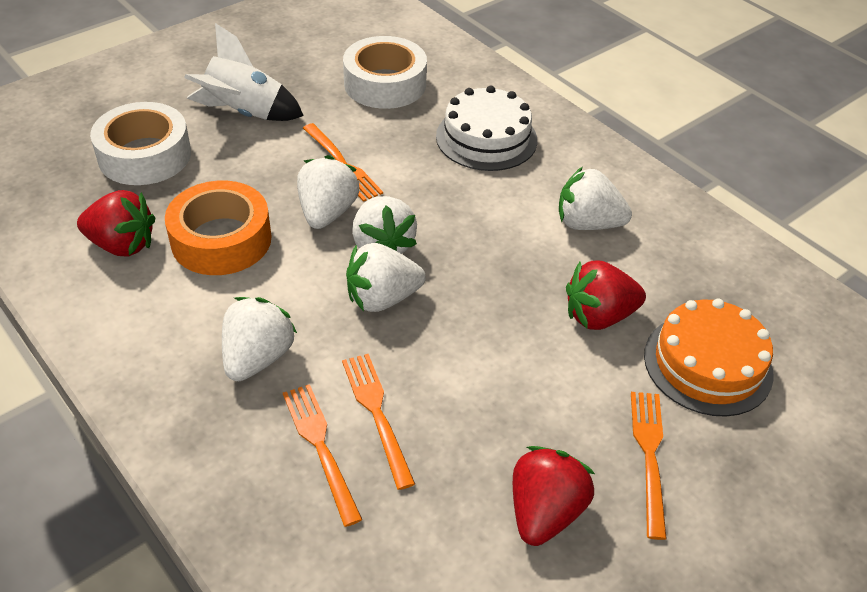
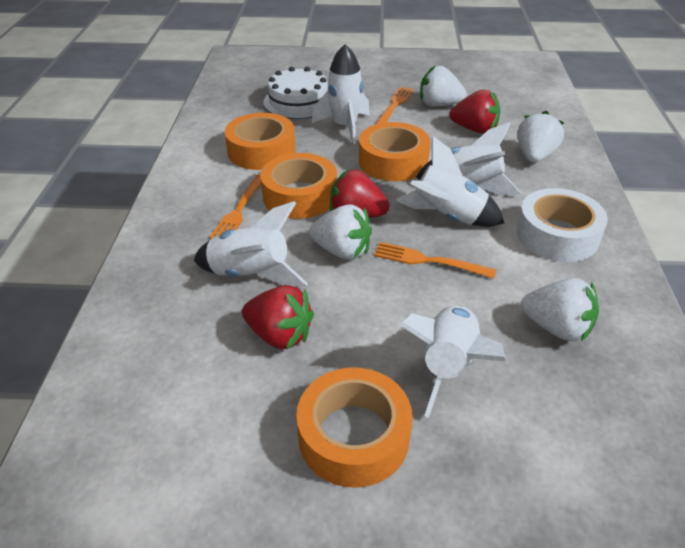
orange cake: 1 -> 0
orange fork: 4 -> 3
orange tape: 1 -> 4
white rocket: 1 -> 5
white strawberry: 5 -> 4
white tape: 2 -> 1

